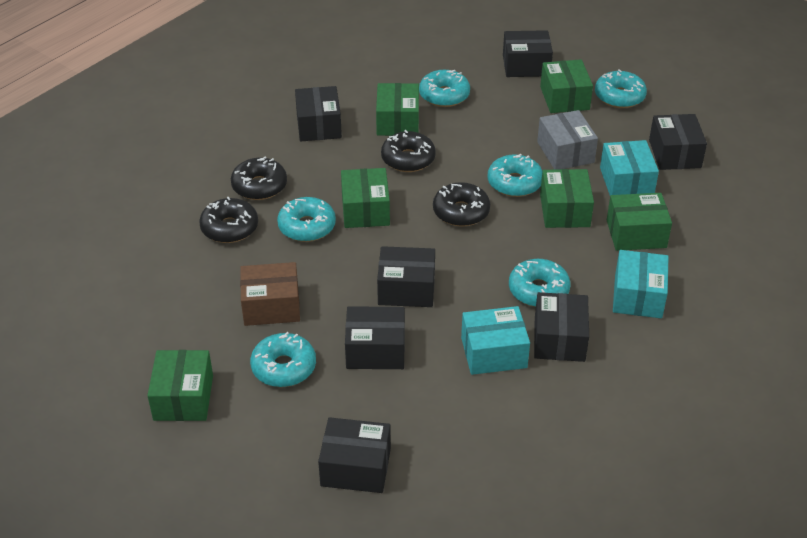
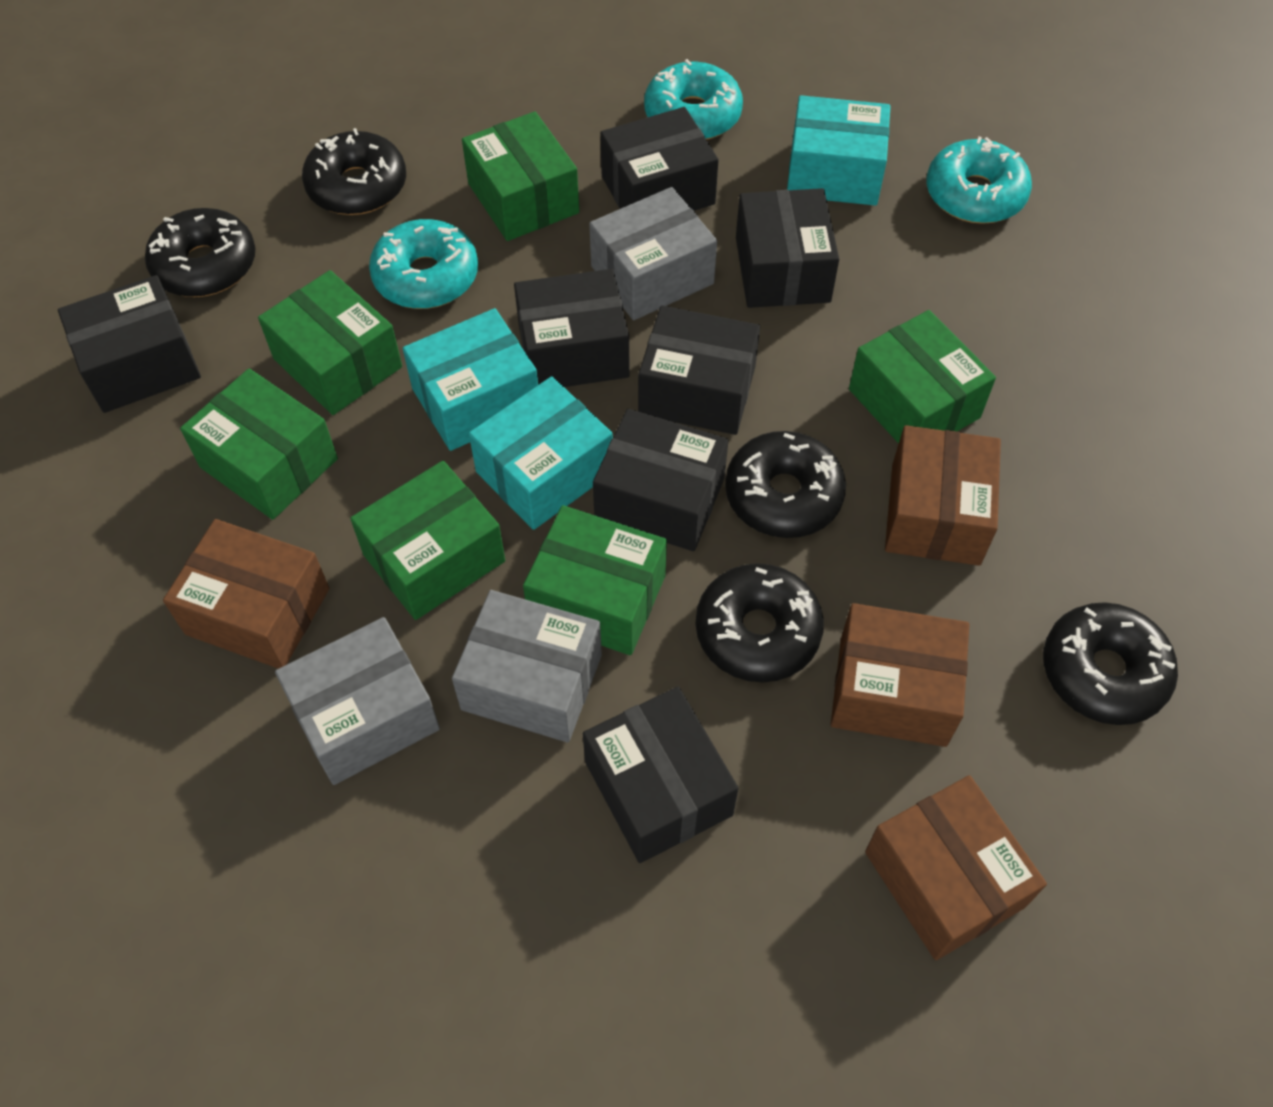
black donut: 4 -> 5
brown box: 1 -> 4
grey box: 1 -> 3
turquoise donut: 6 -> 3

